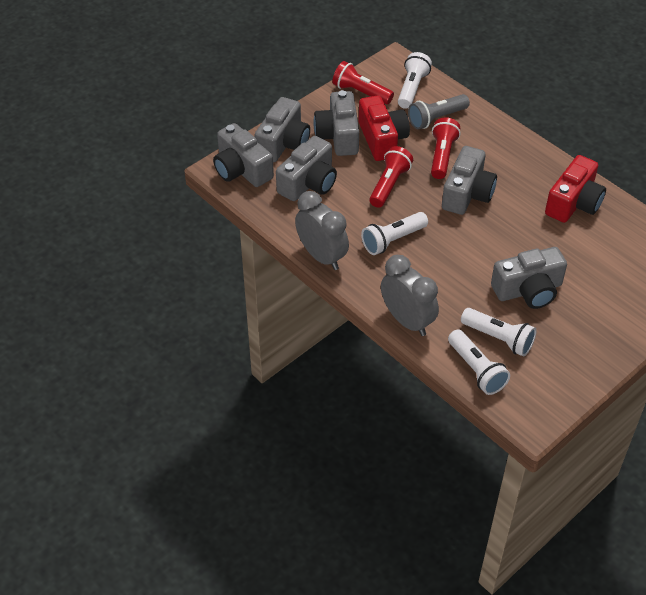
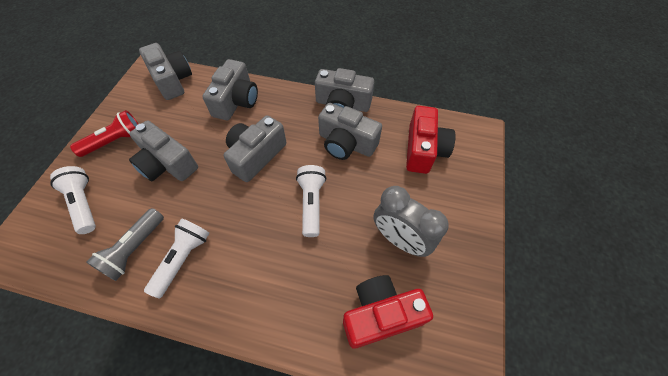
grey clock: 2 -> 1
red flashlight: 3 -> 1
white flashlight: 4 -> 3

